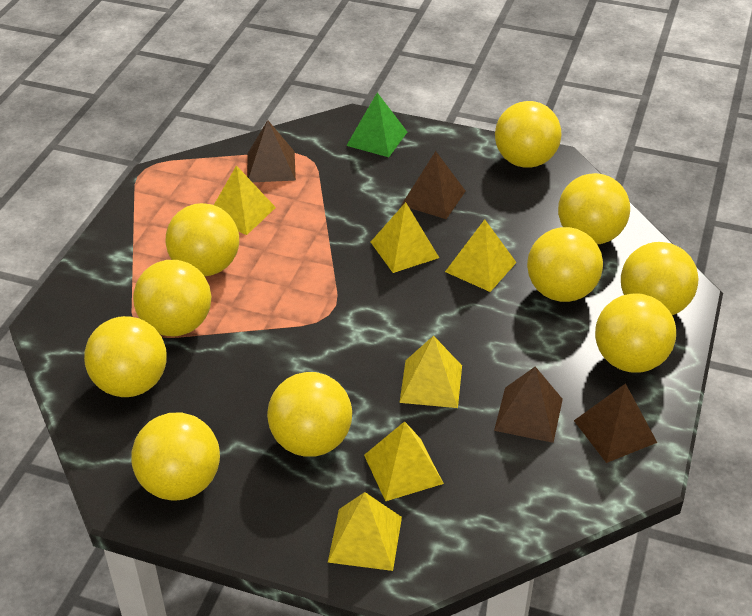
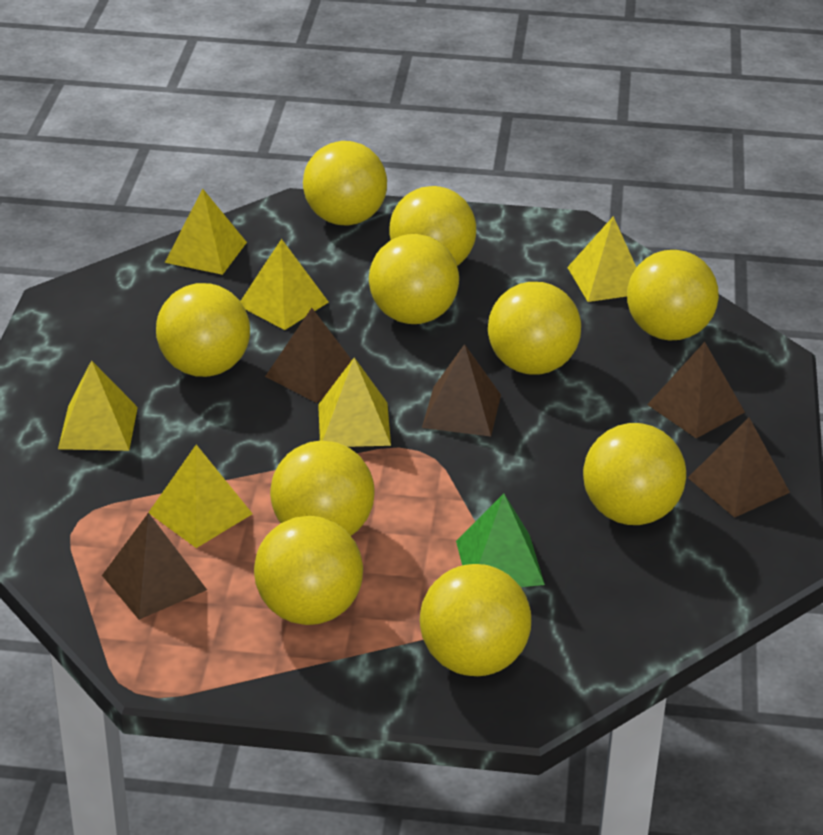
brown pyramid: 4 -> 5

